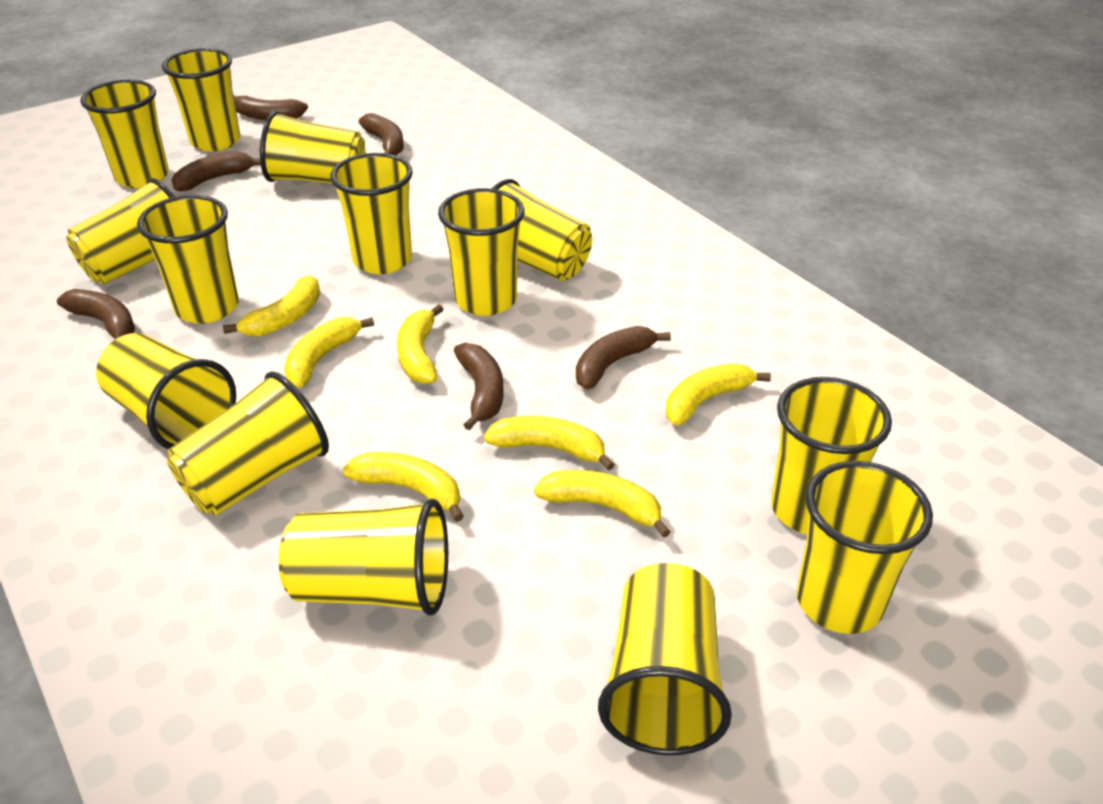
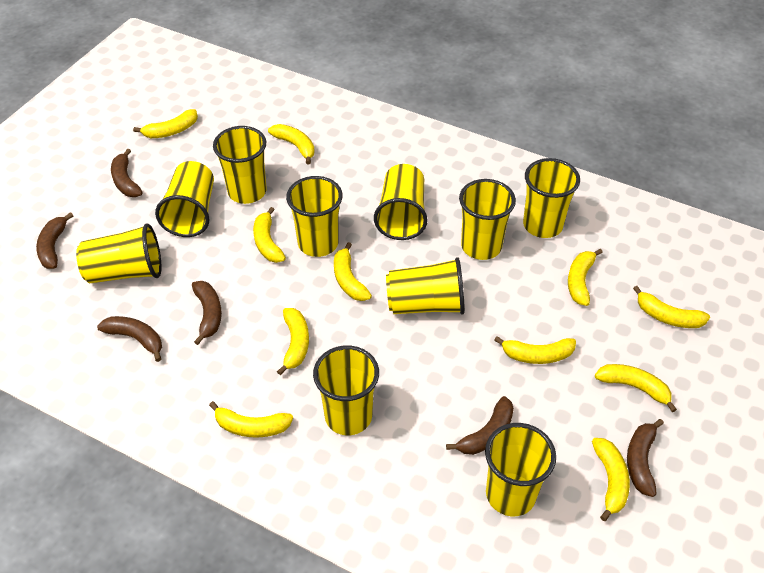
yellow banana: 7 -> 11
yellow cup: 14 -> 10

